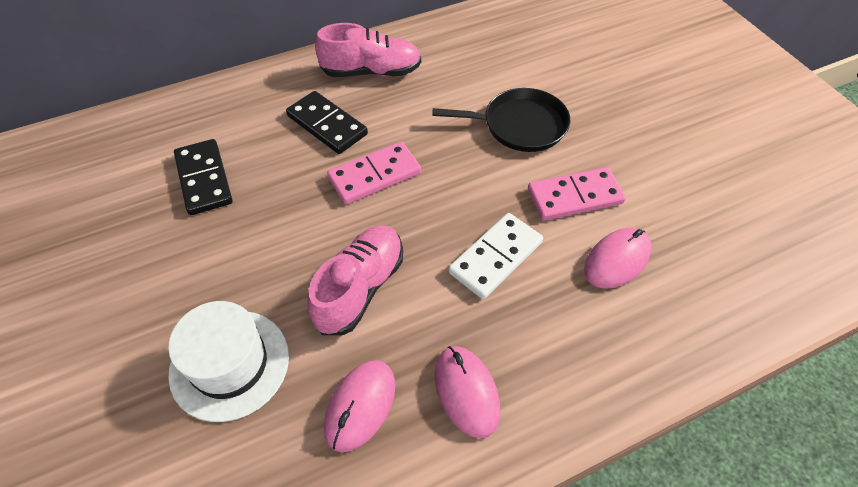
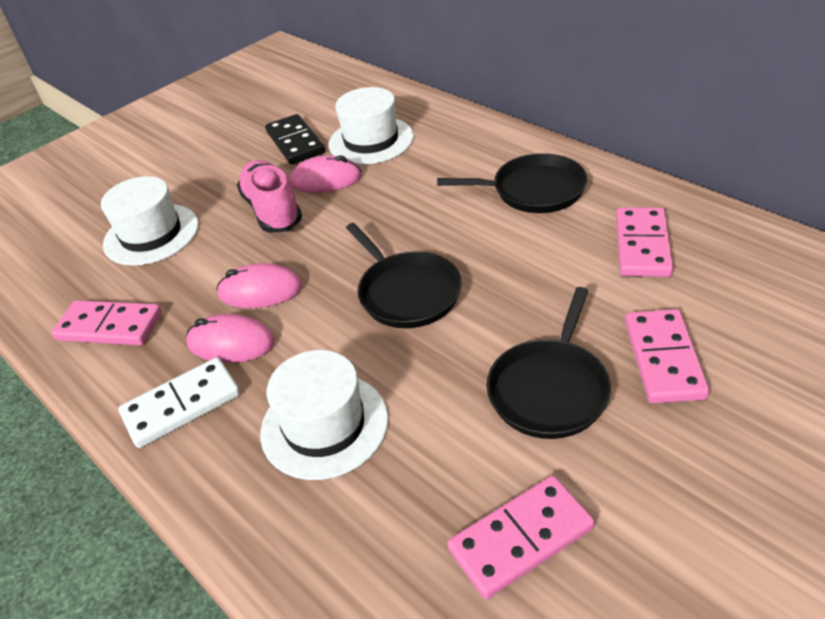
black domino: 2 -> 1
black pan: 1 -> 3
pink domino: 2 -> 4
pink shoe: 2 -> 1
white hat: 1 -> 3

